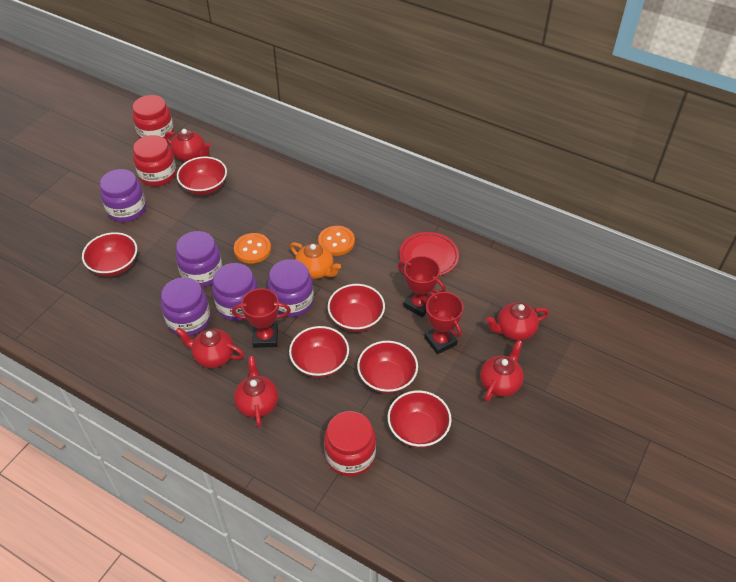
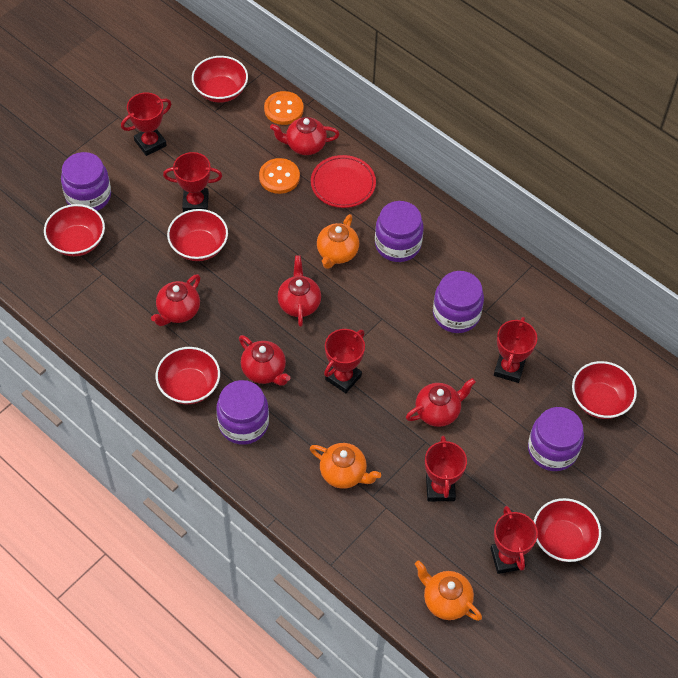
orange teapot: 1 -> 3
red jar: 3 -> 0
red trophy: 3 -> 6

